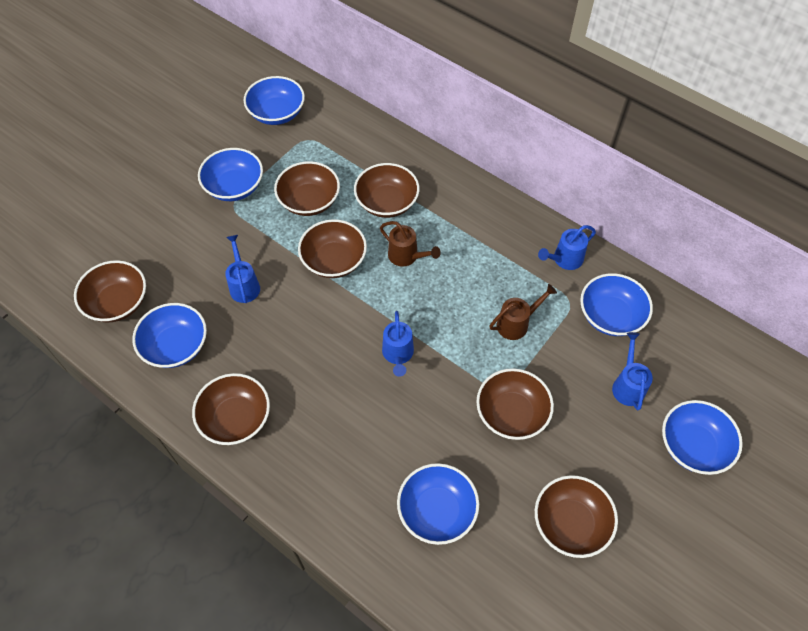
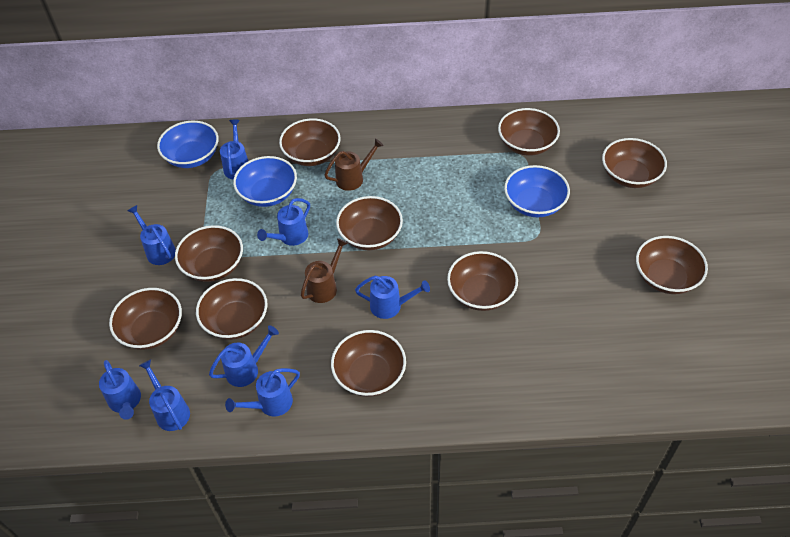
blue bowl: 6 -> 3
blue watering can: 4 -> 8
brown bowl: 7 -> 10

